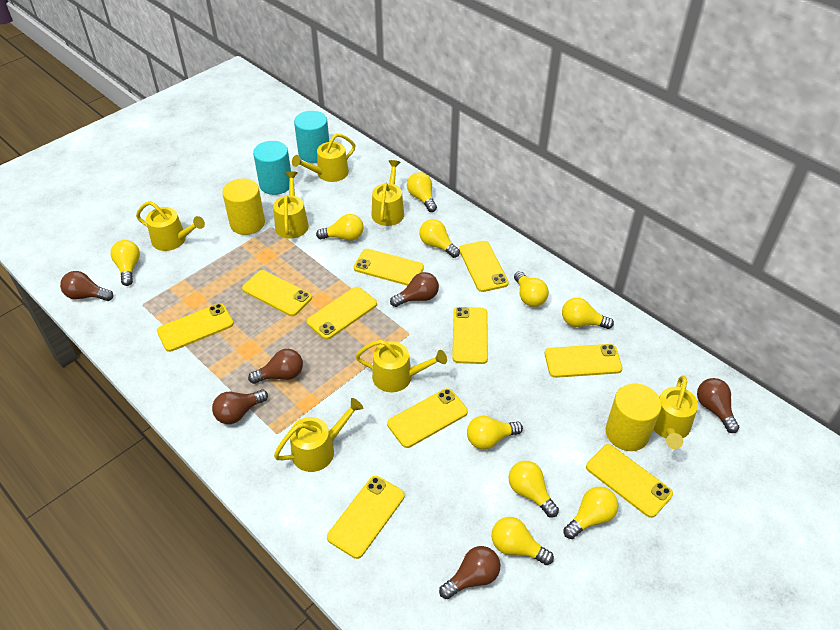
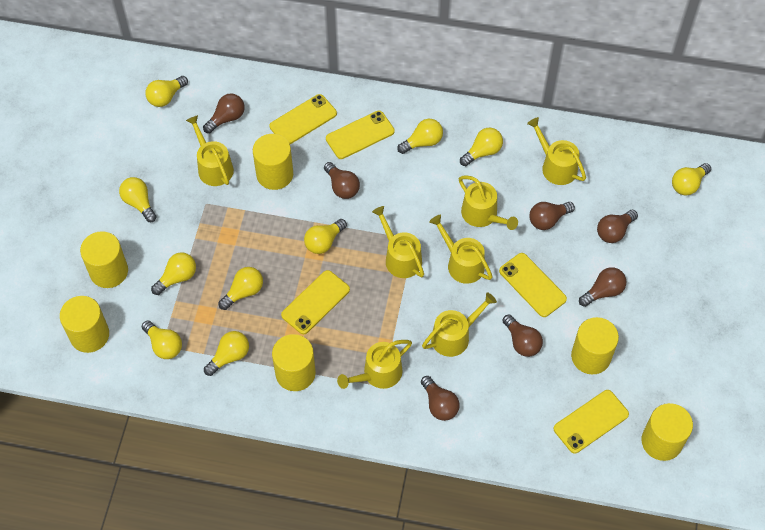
brown light bulb: 6 -> 7
turquoise cylinder: 2 -> 0
yellow cylinder: 2 -> 6
yellow phone: 10 -> 5

